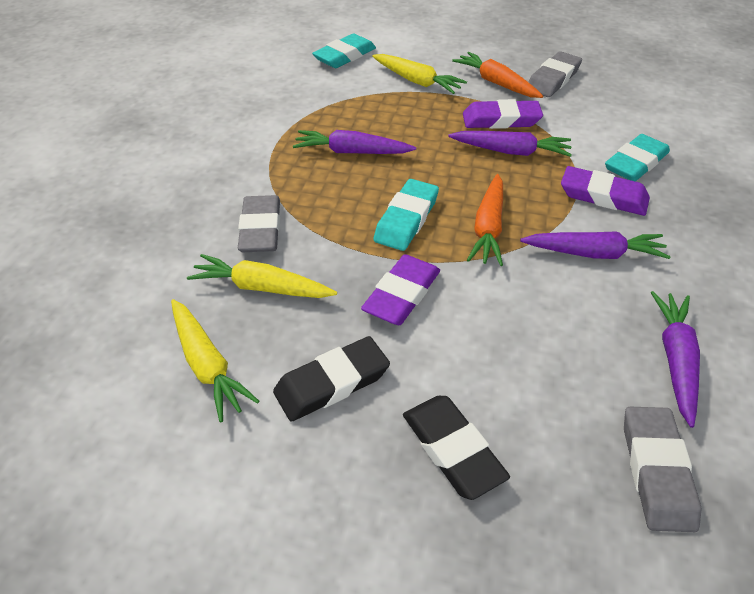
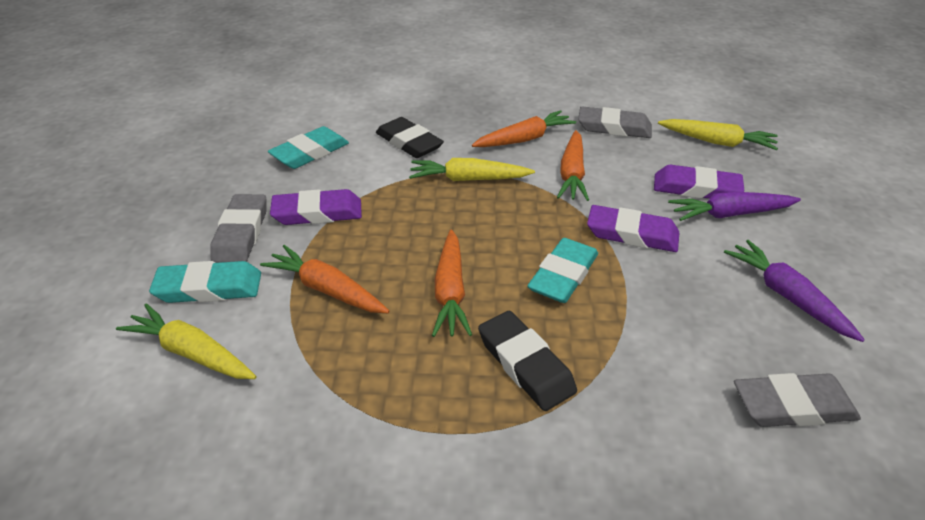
orange carrot: 2 -> 4
purple carrot: 4 -> 2

